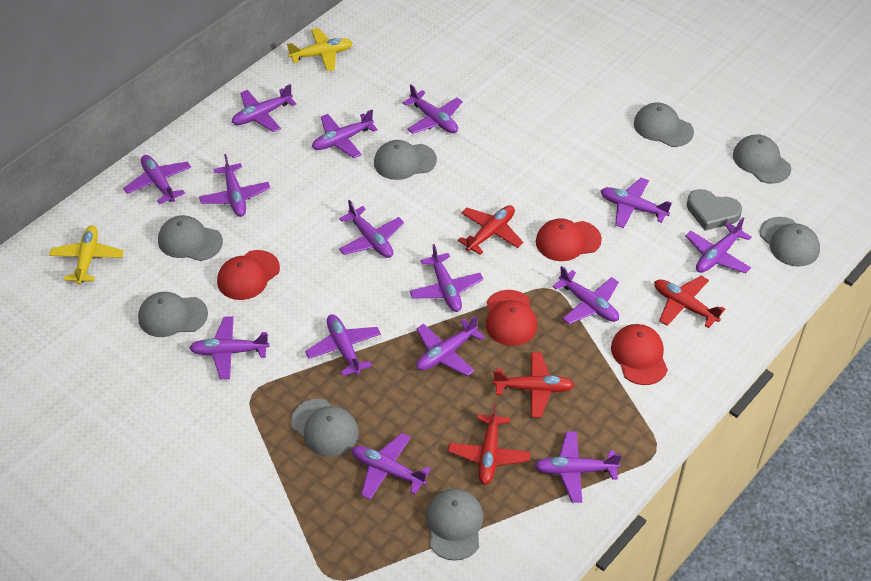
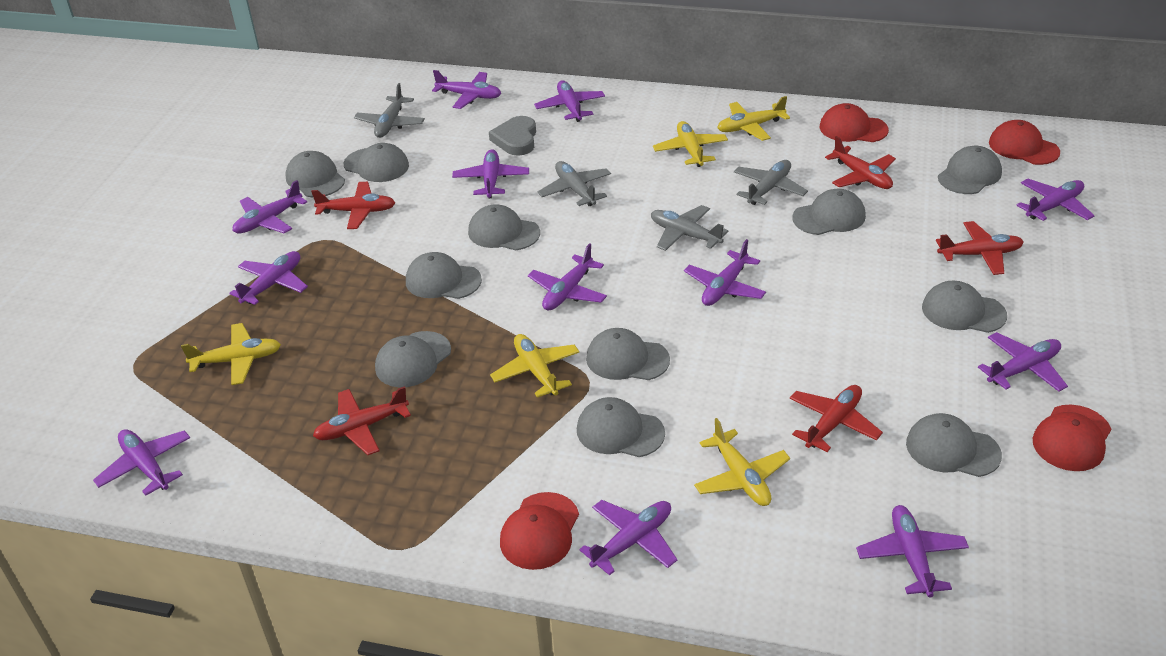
grey cap: 8 -> 11
grey plane: 0 -> 4
purple plane: 15 -> 12
red plane: 4 -> 5
yellow plane: 2 -> 5

